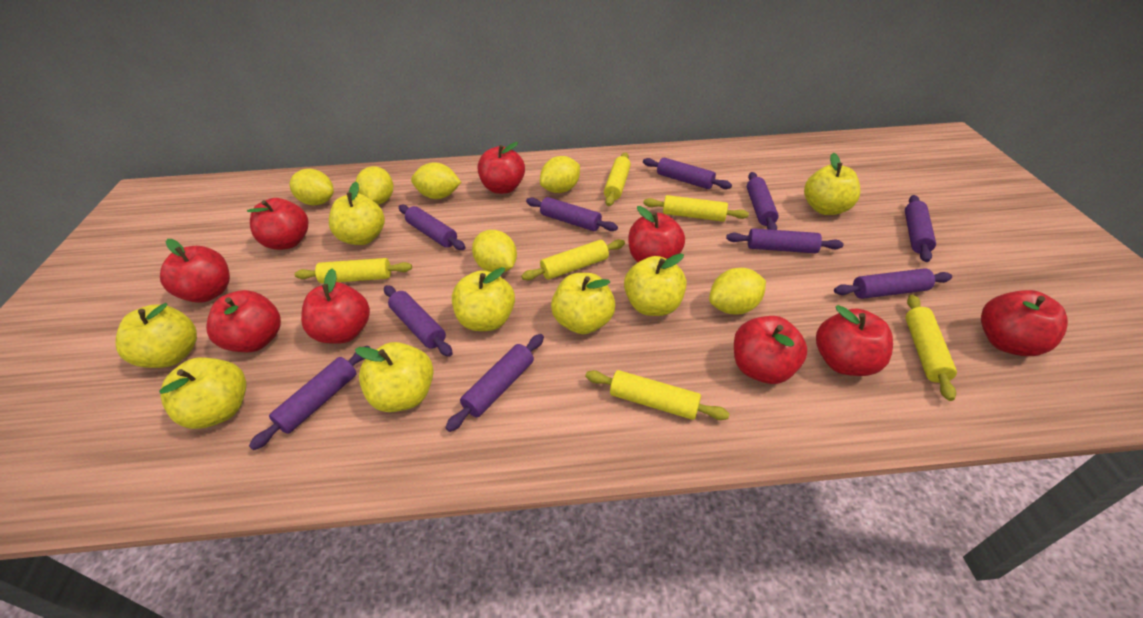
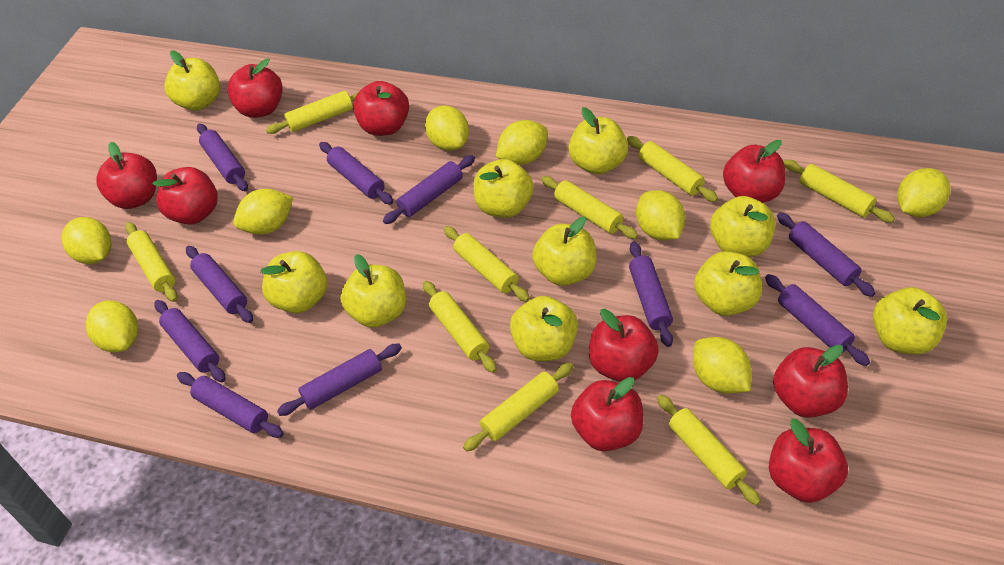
yellow apple: 8 -> 10
yellow lemon: 6 -> 8
yellow rolling pin: 6 -> 9

